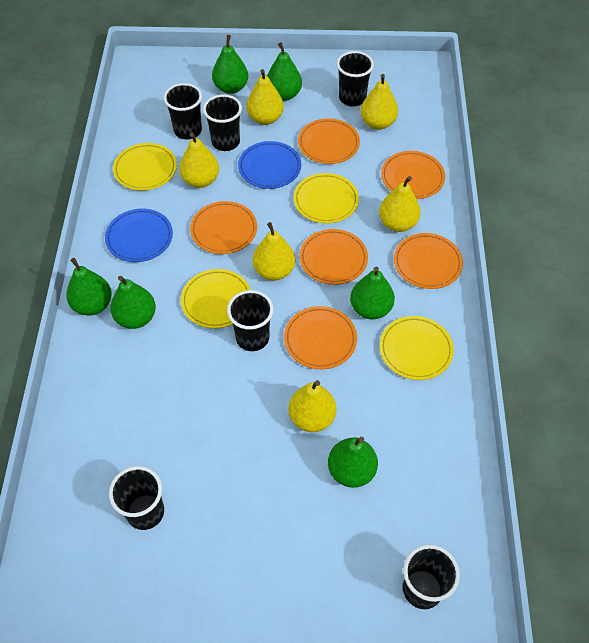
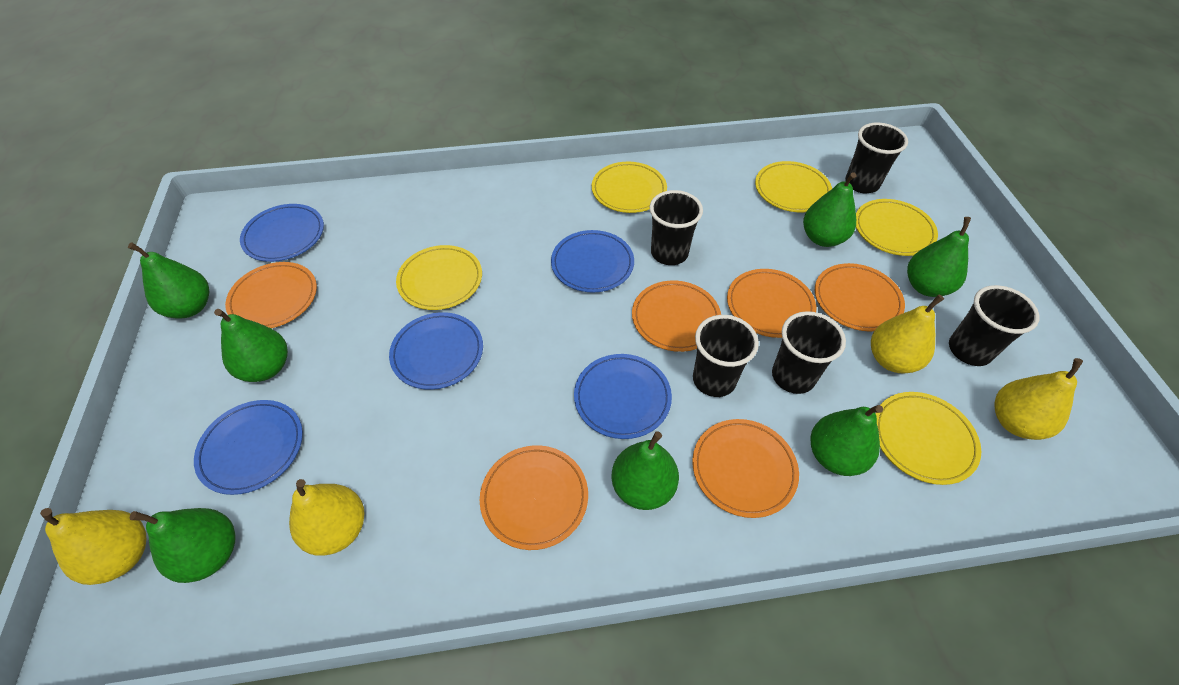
black cup: 6 -> 5
blue plate: 2 -> 5
green pear: 6 -> 7
yellow pear: 6 -> 4
yellow plate: 4 -> 5

